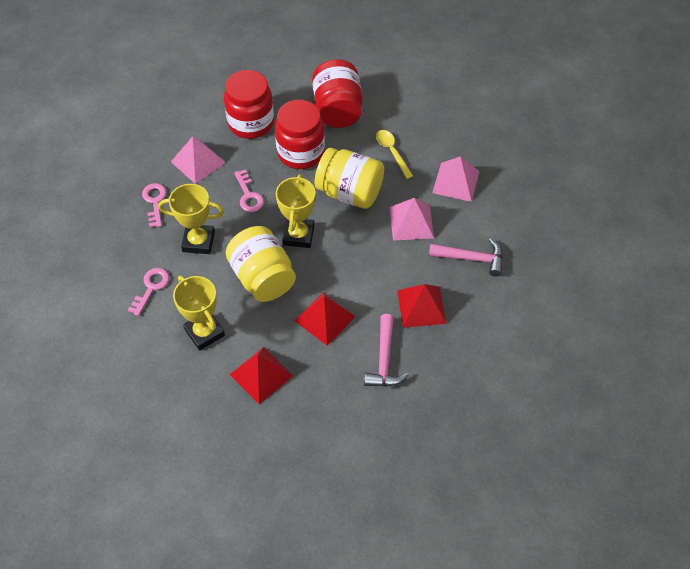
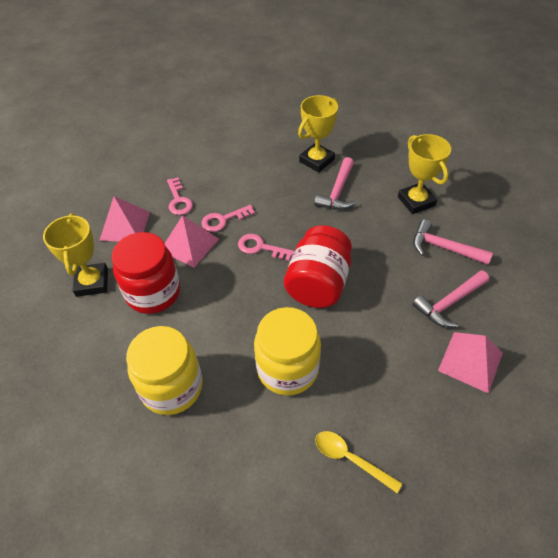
pink hammer: 2 -> 3
red jar: 3 -> 2
red pyramid: 3 -> 0

